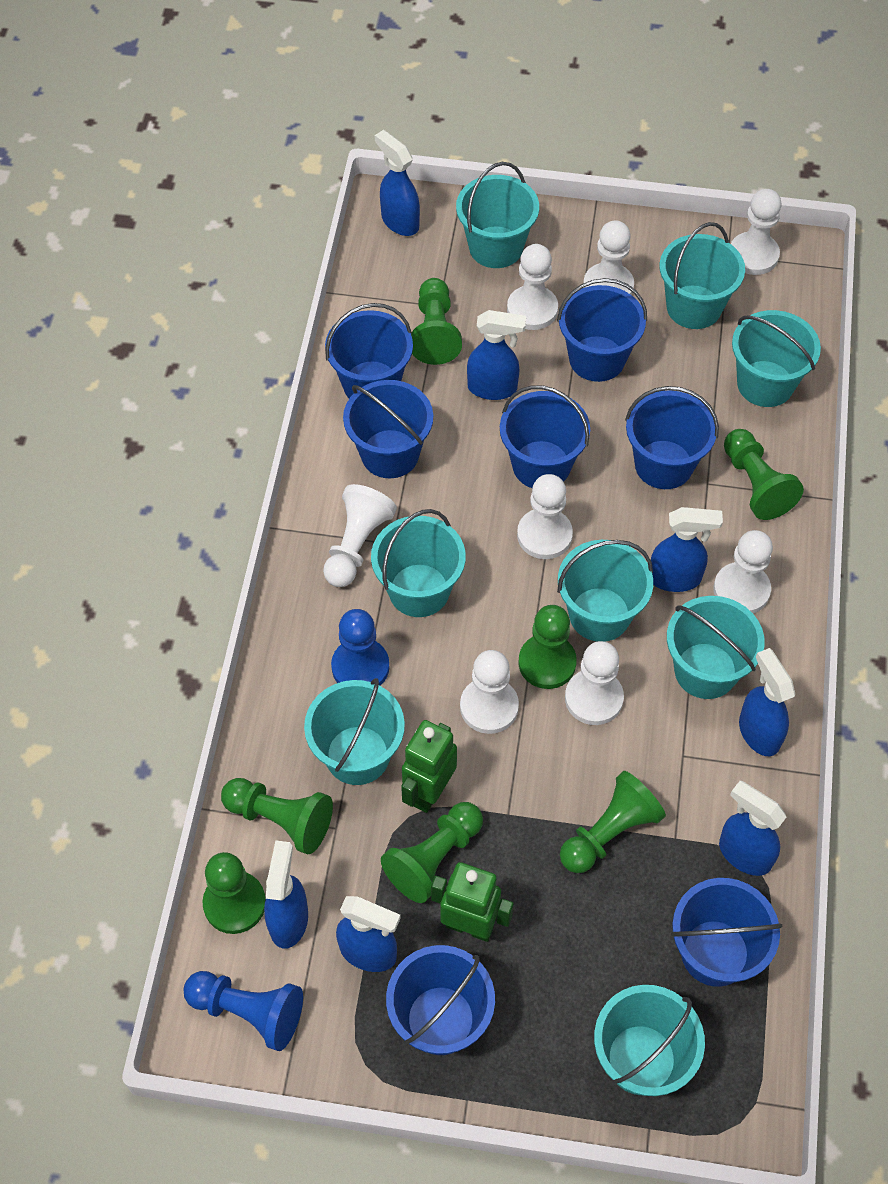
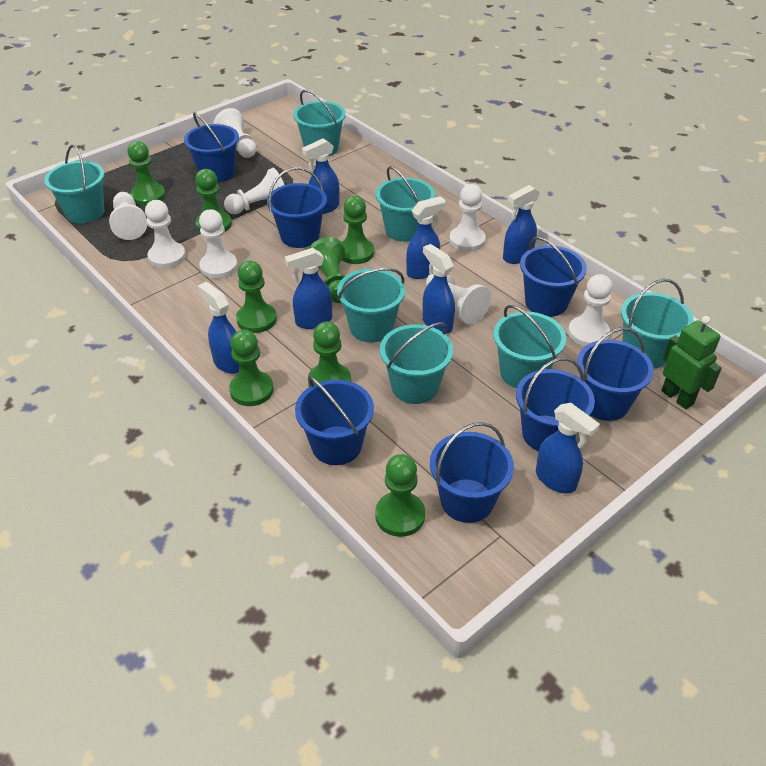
blue pawn: 2 -> 0
green pawn: 7 -> 8
green robot: 2 -> 1
turquoise bucket: 8 -> 7

